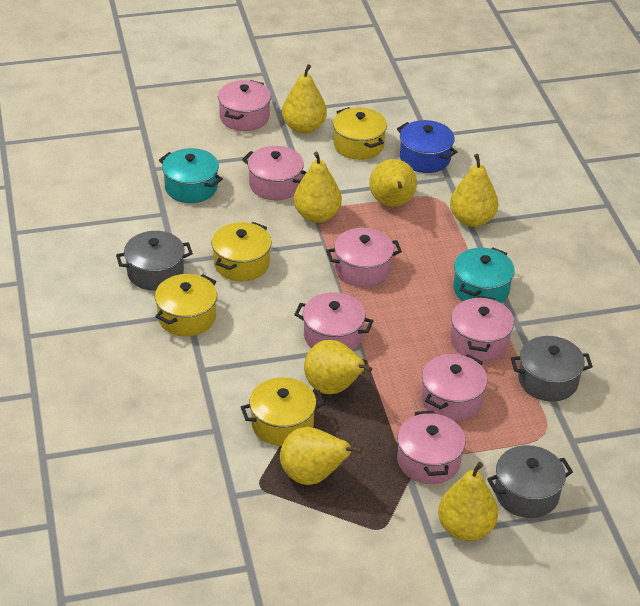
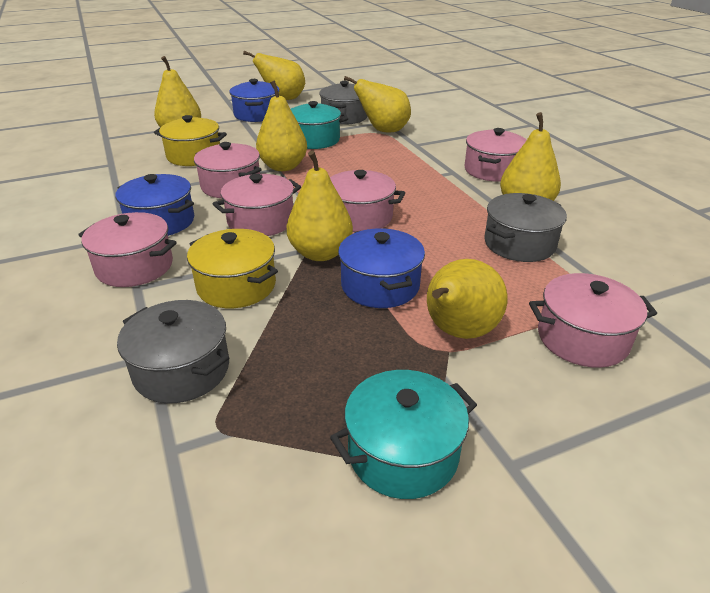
blue pot: 1 -> 3
pink pot: 7 -> 6
yellow pot: 4 -> 2

